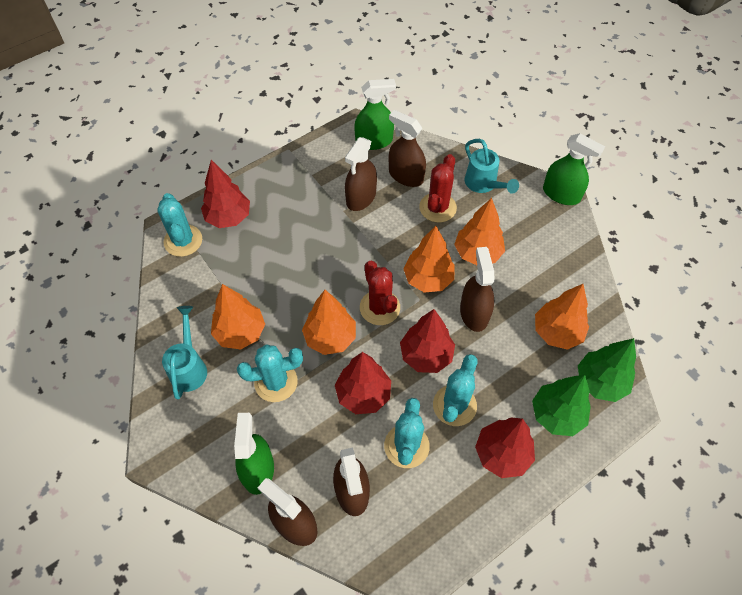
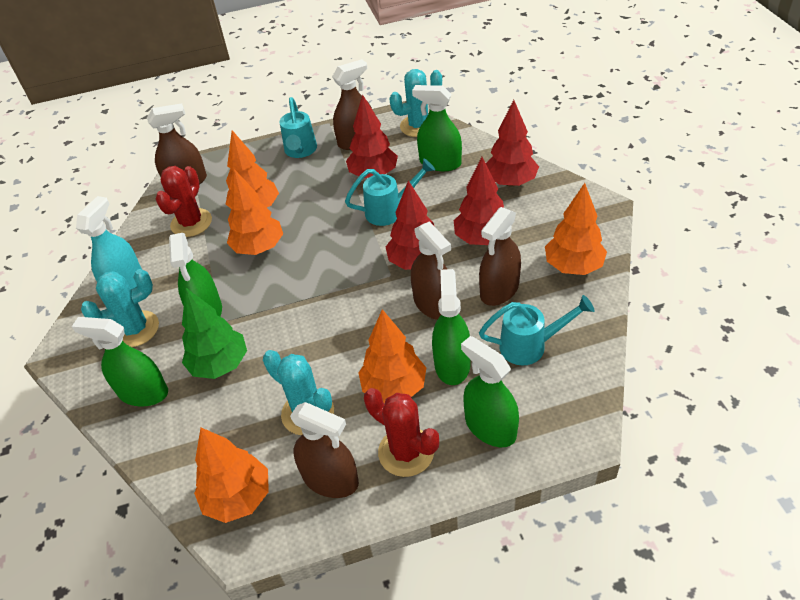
green spray bottle: 3 -> 5
green tree: 2 -> 1
turquoise cactus: 4 -> 3
turquoise spray bottle: 0 -> 1
turquoise watering can: 2 -> 3

